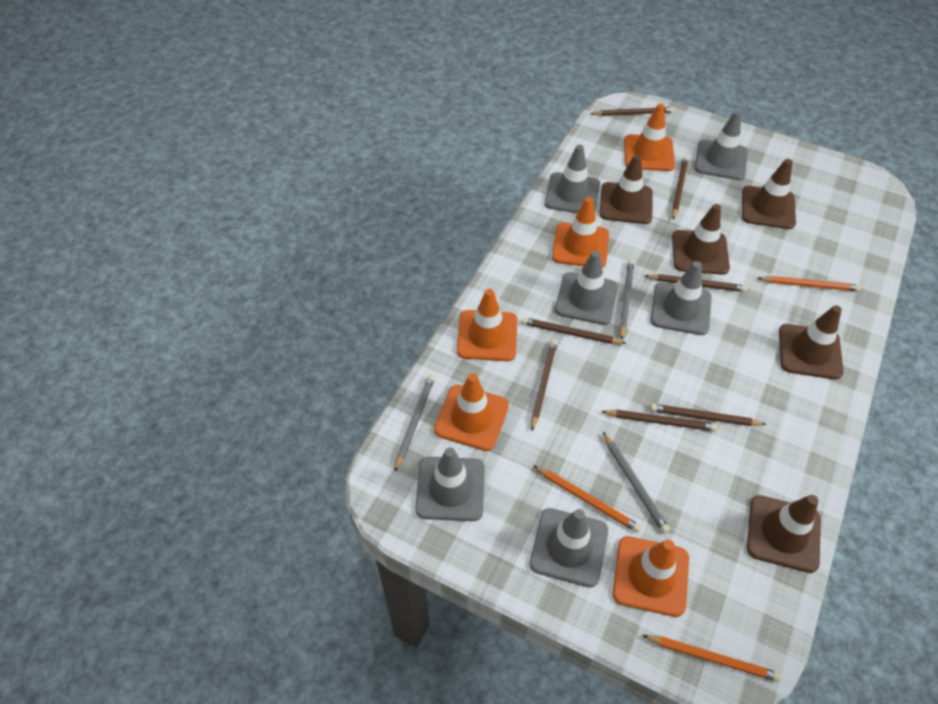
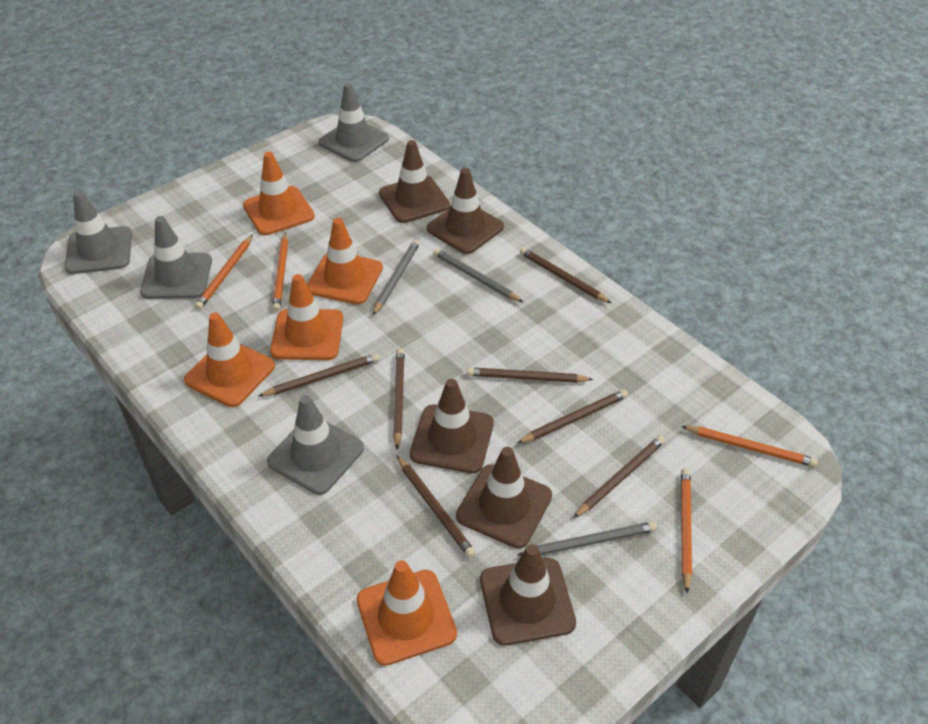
grey traffic cone: 6 -> 4
orange pencil: 3 -> 4

